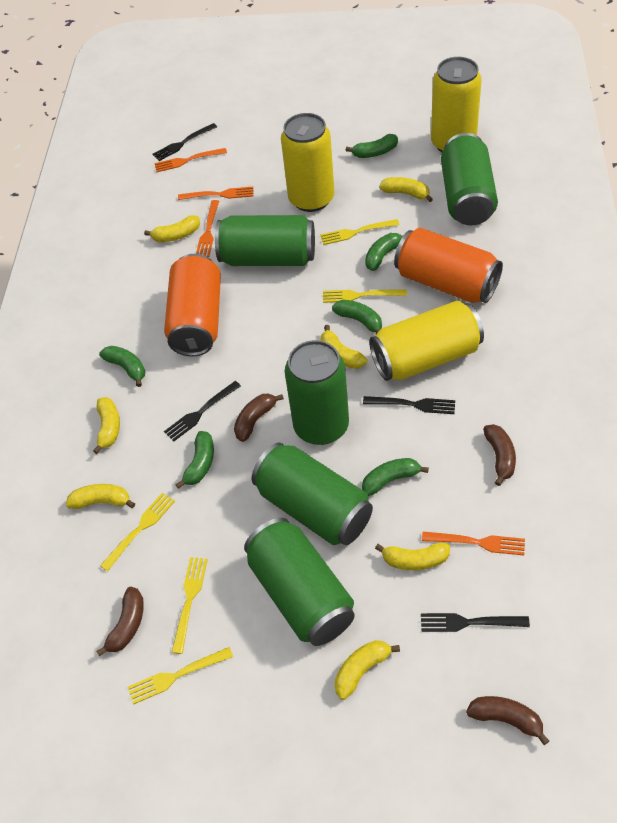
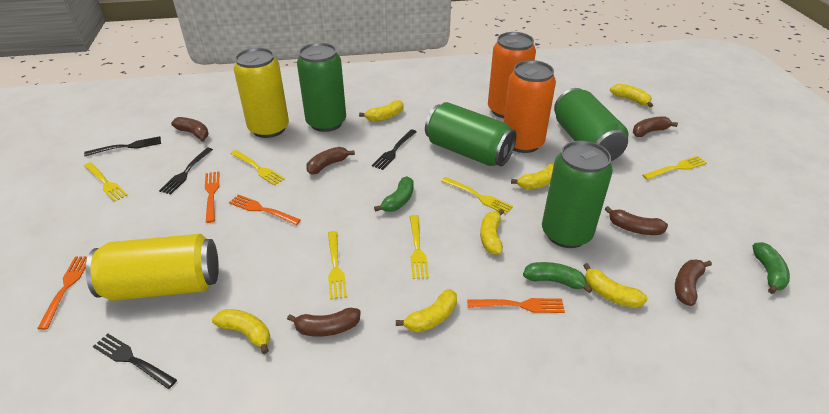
brown banana: 4 -> 6
green banana: 6 -> 3
green can: 5 -> 4
yellow can: 3 -> 2
yellow fork: 5 -> 6

